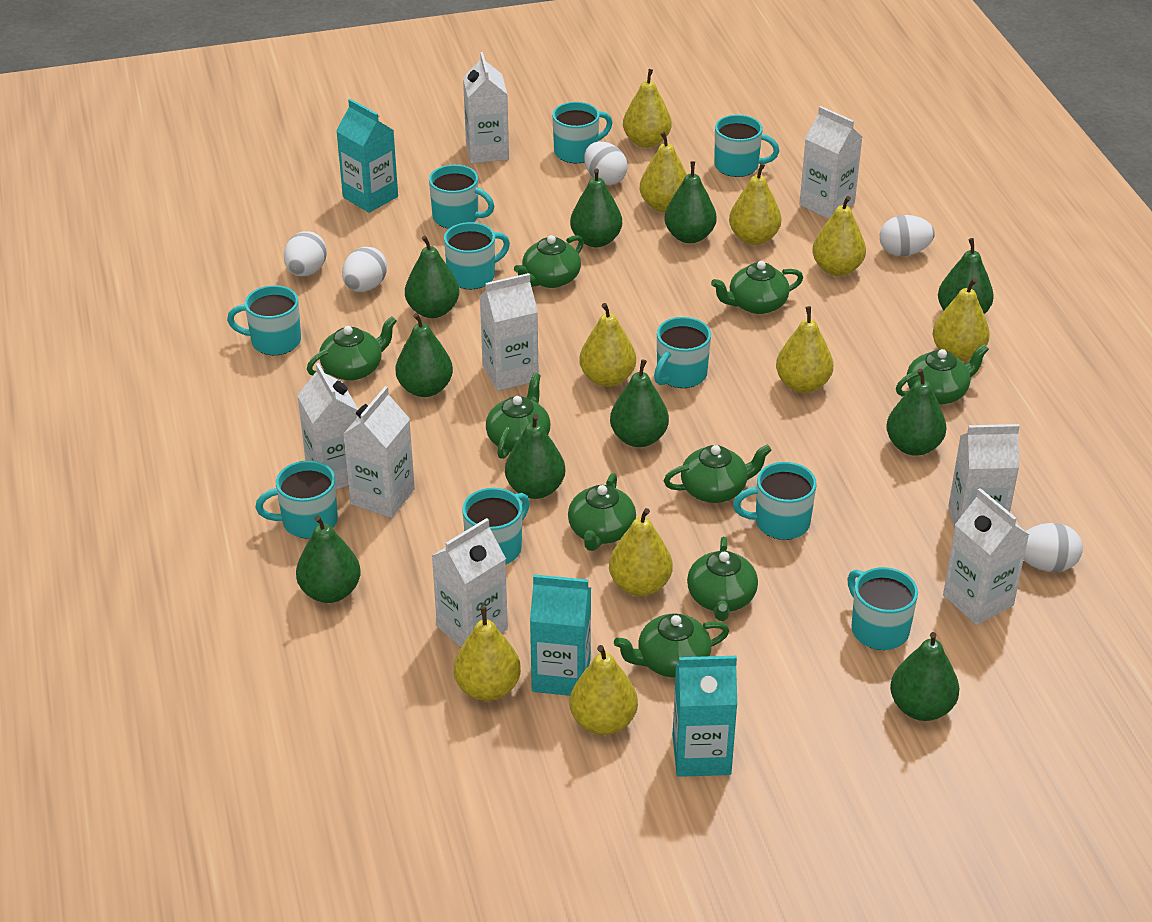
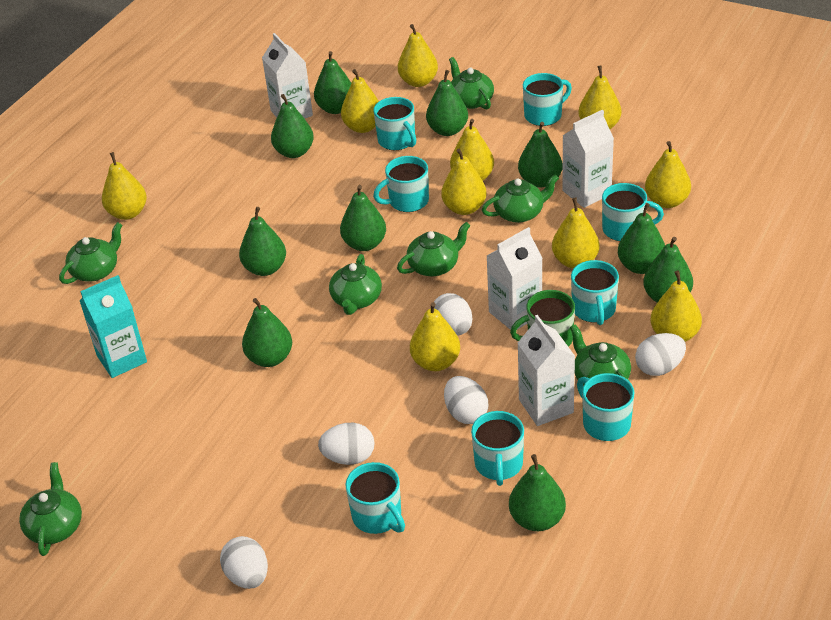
green mug: 0 -> 1
green teapot: 9 -> 7
turquoise carton: 3 -> 1
turquoise mug: 10 -> 8
white carton: 8 -> 4

